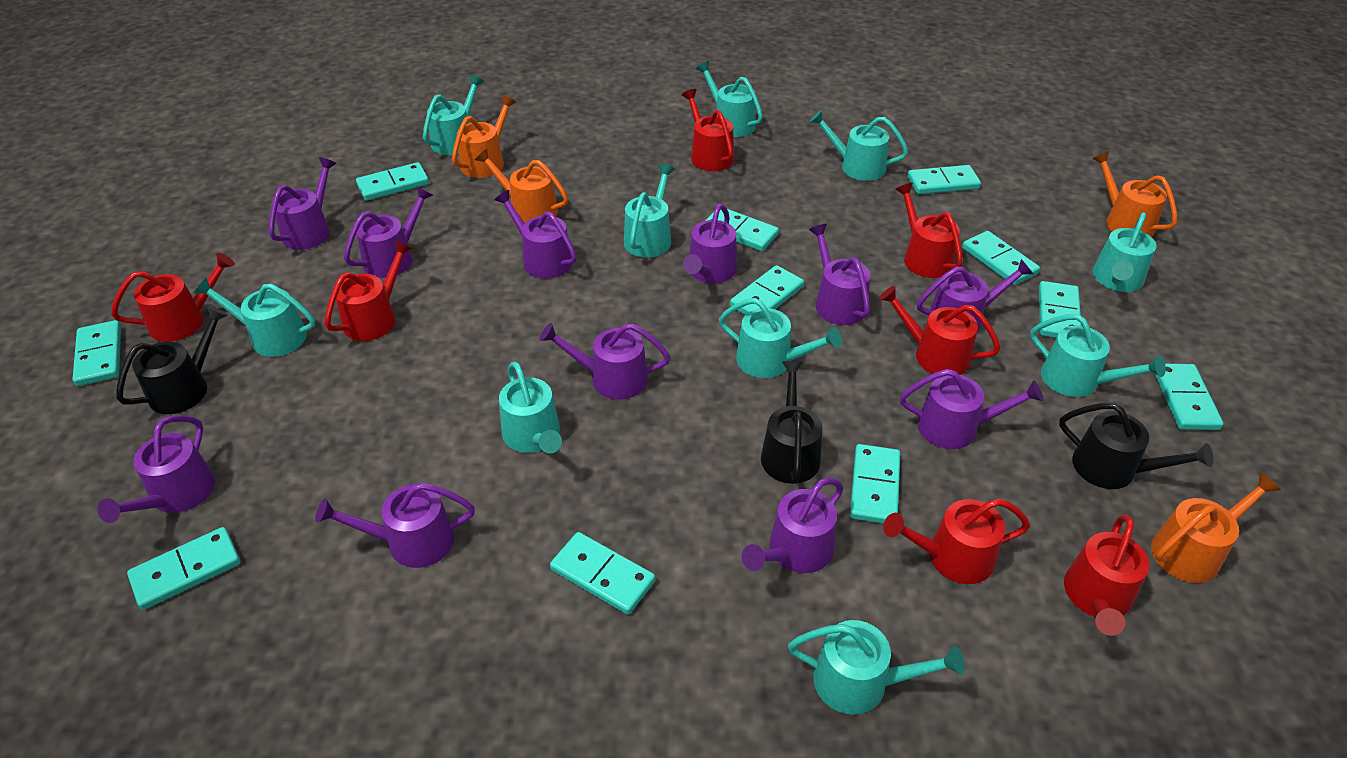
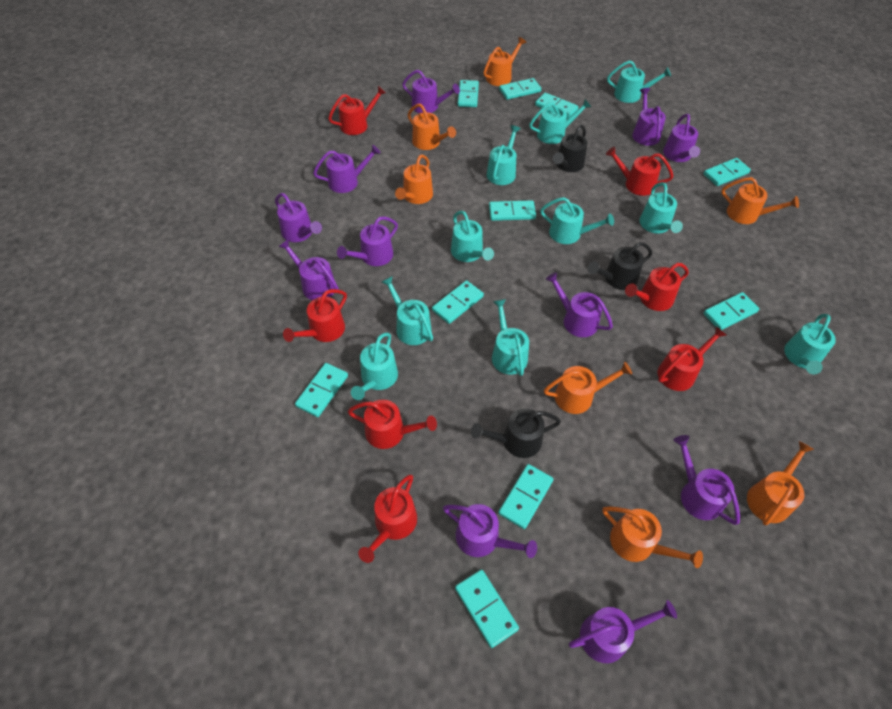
orange watering can: 4 -> 7
turquoise domino: 11 -> 10

